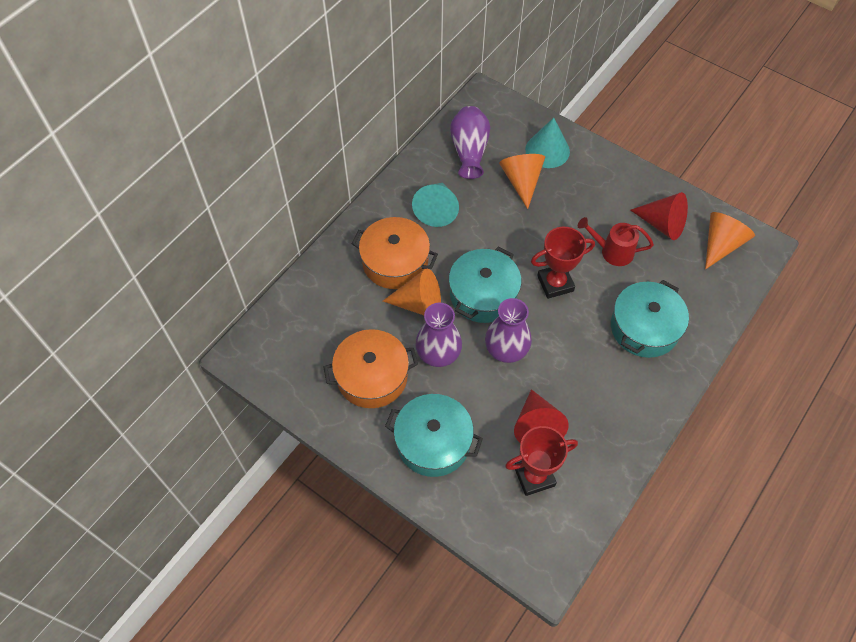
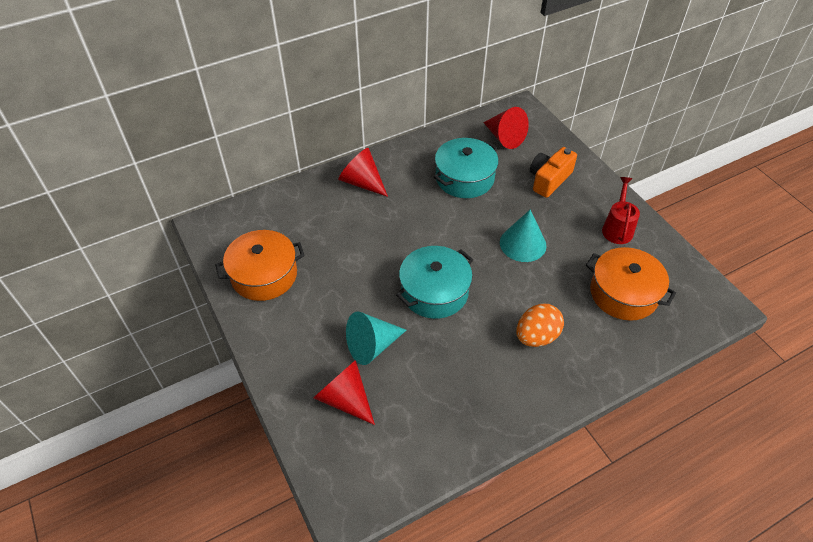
orange camera: 0 -> 1
orange cone: 3 -> 0
orange egg: 0 -> 1
purple vase: 3 -> 0
red cone: 2 -> 3
red trophy: 2 -> 0
turquoise pot: 3 -> 2

